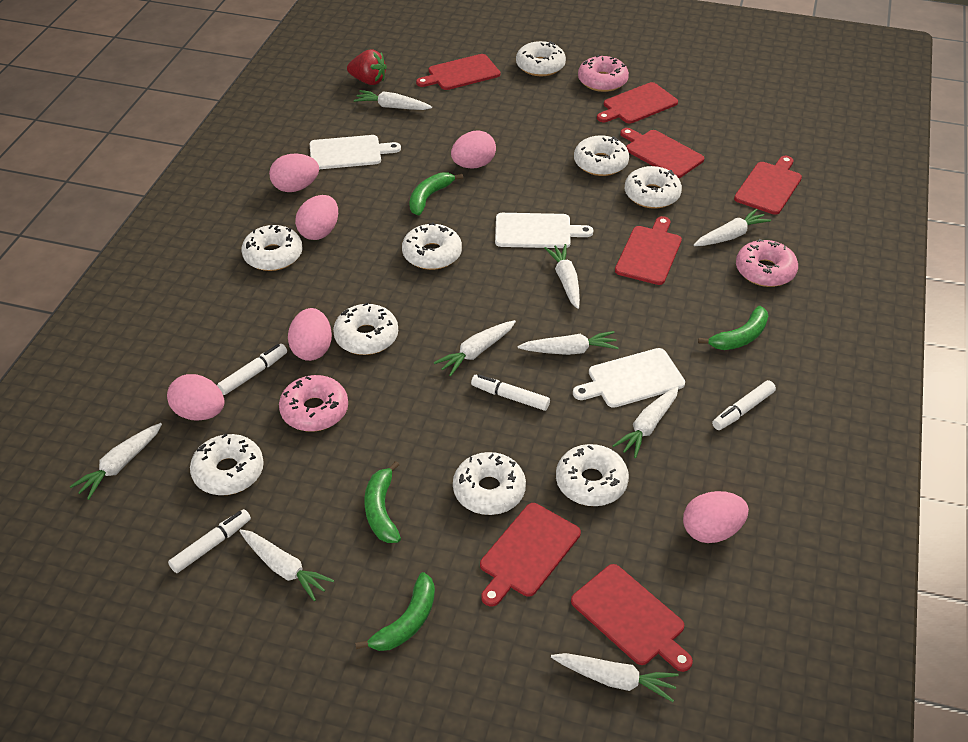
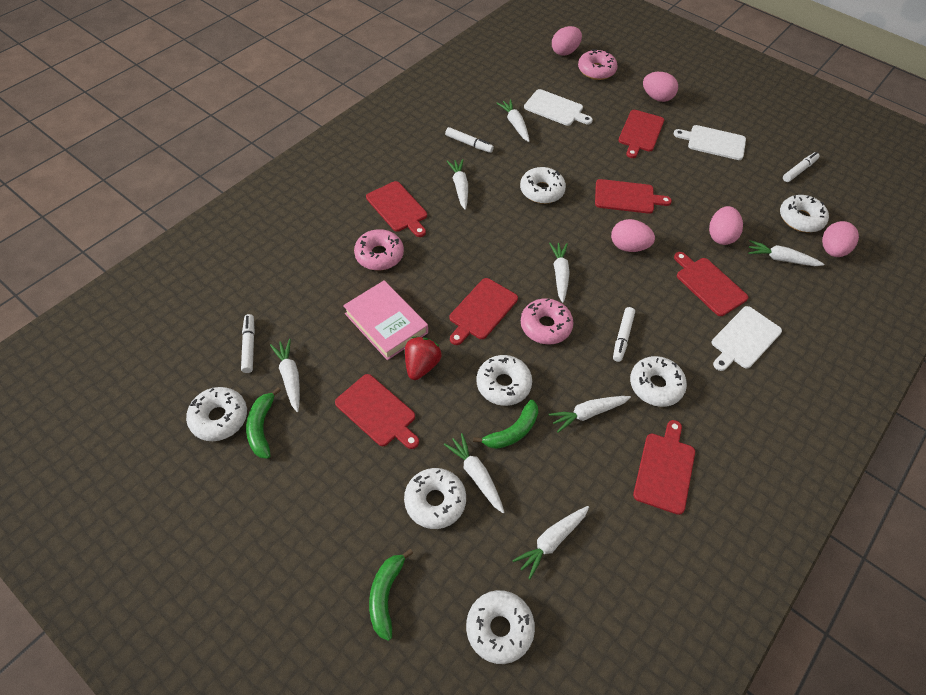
green banana: 4 -> 3
pink book: 0 -> 1
pink egg: 6 -> 5
white carrot: 9 -> 8
white donut: 9 -> 7

